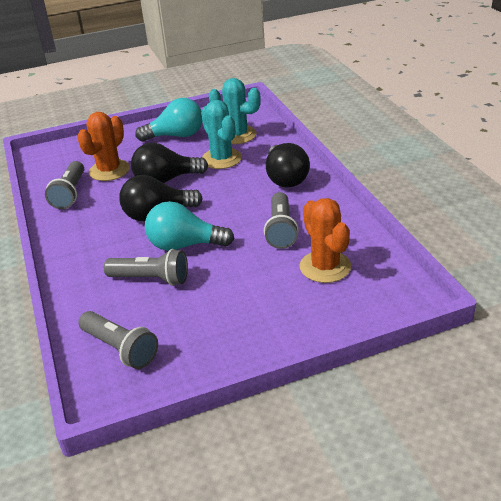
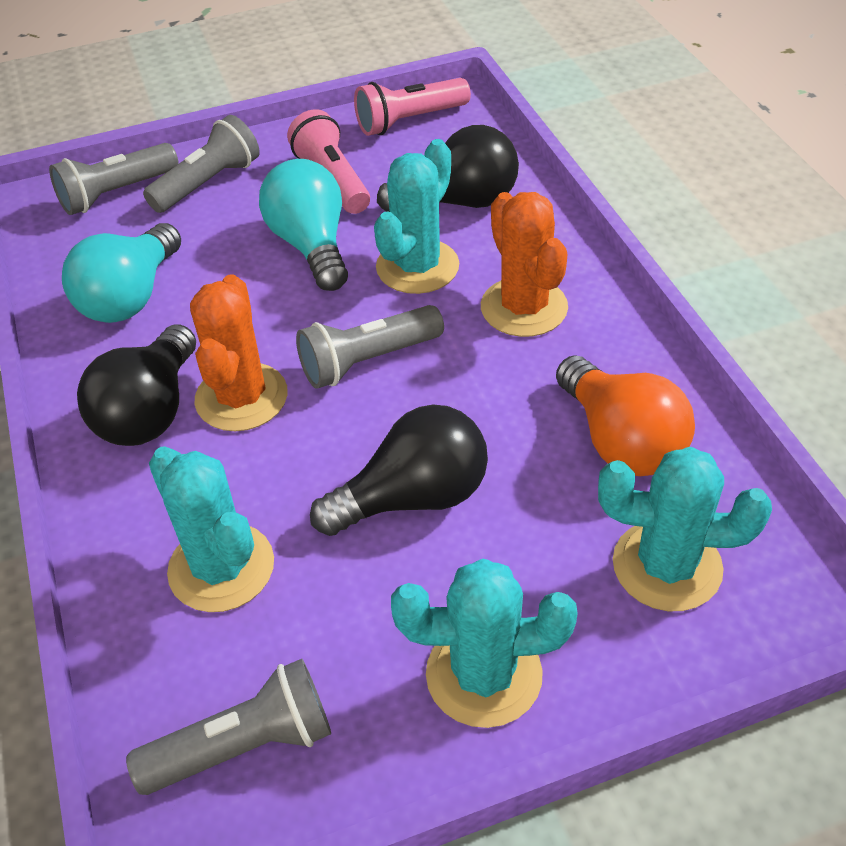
orange light bulb: 0 -> 1
pink flashlight: 0 -> 2
turquoise cactus: 2 -> 4

